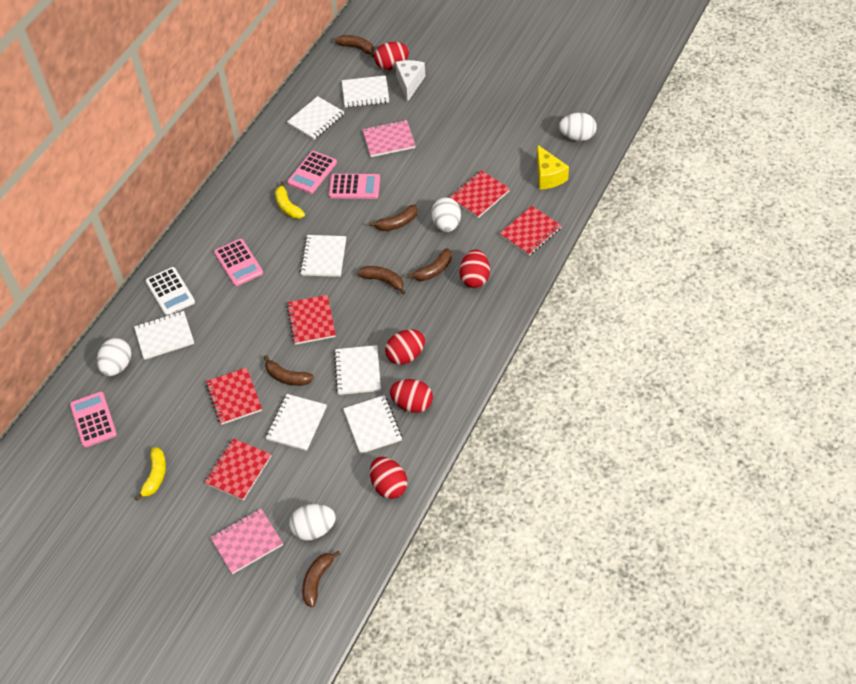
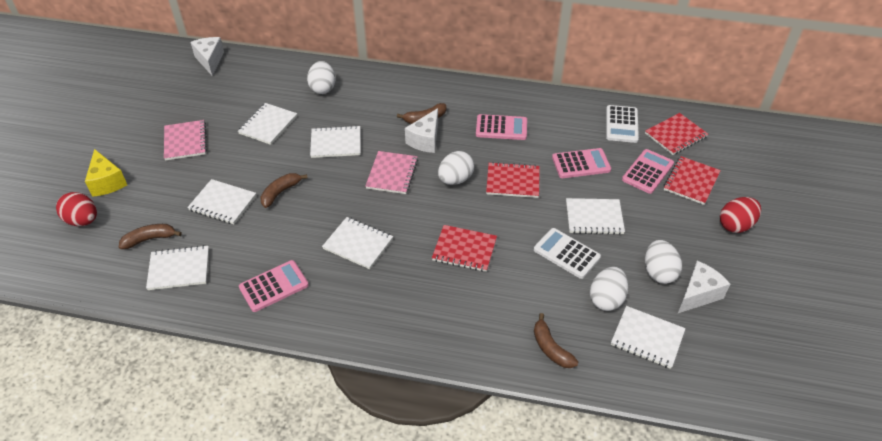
brown banana: 6 -> 4
red egg: 5 -> 2
red notebook: 5 -> 4
white calculator: 1 -> 2
white cheese: 1 -> 3
yellow banana: 2 -> 0

